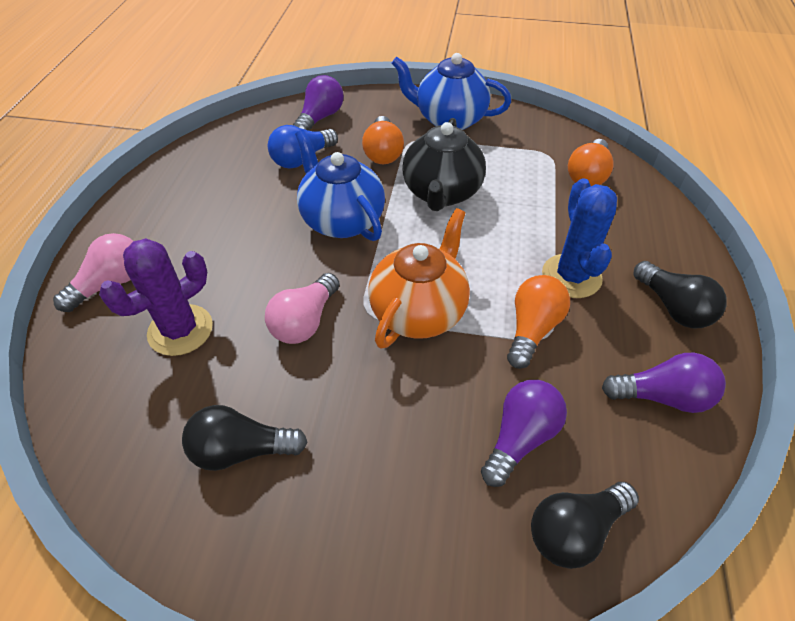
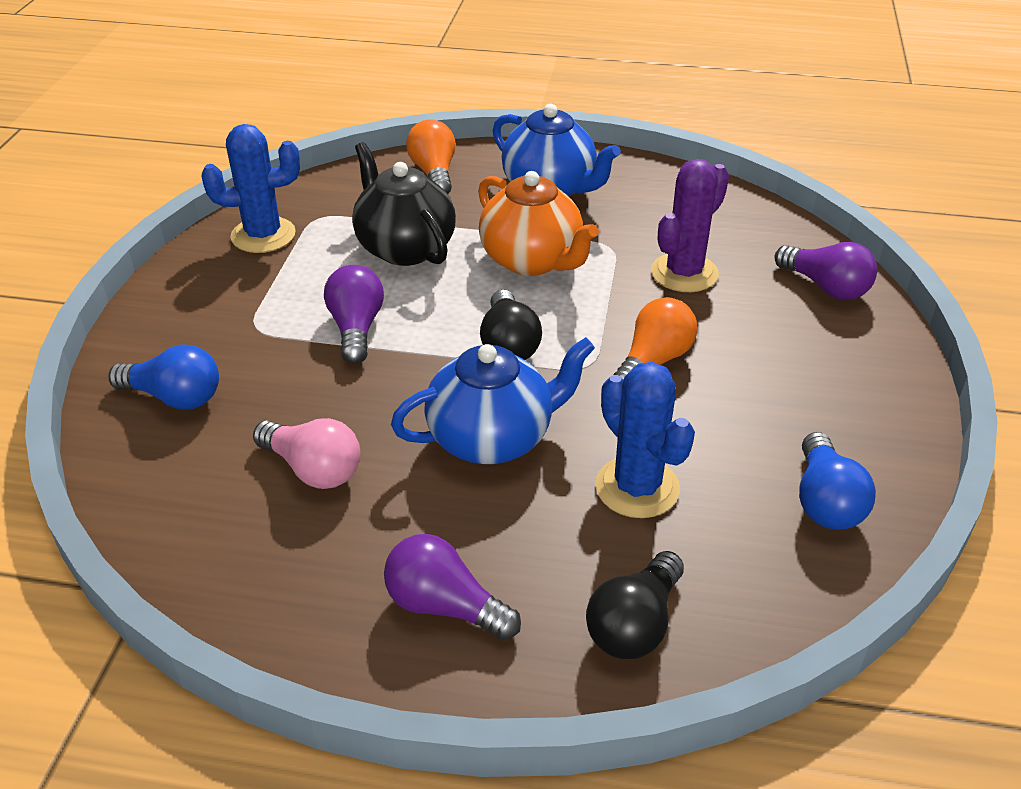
black light bulb: 3 -> 2
blue cactus: 1 -> 2
blue light bulb: 1 -> 2
orange light bulb: 3 -> 2
pink light bulb: 2 -> 1

